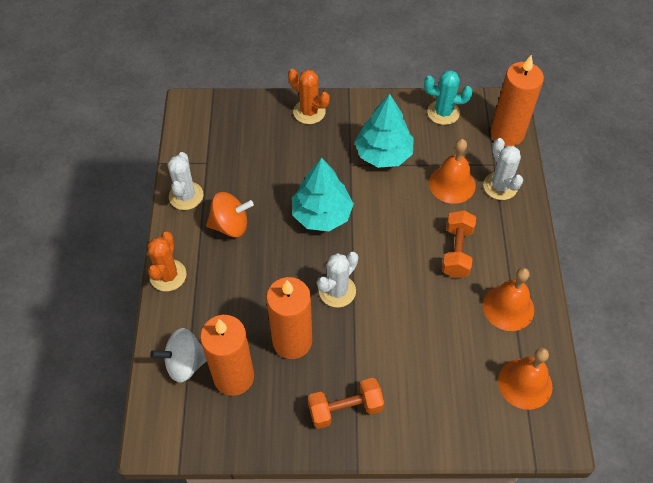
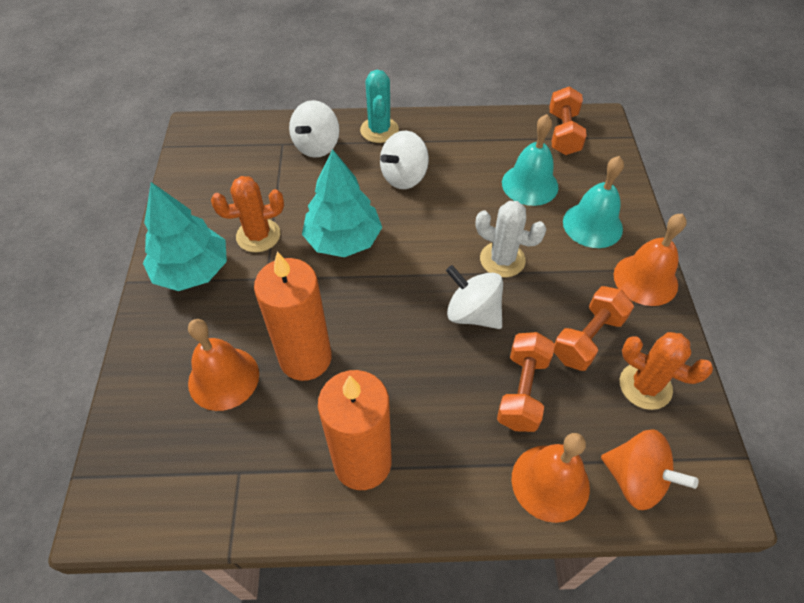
orange candle: 3 -> 2
orange dumbbell: 2 -> 3
turquoise bell: 0 -> 2
white cactus: 3 -> 1
white spinning top: 1 -> 3

